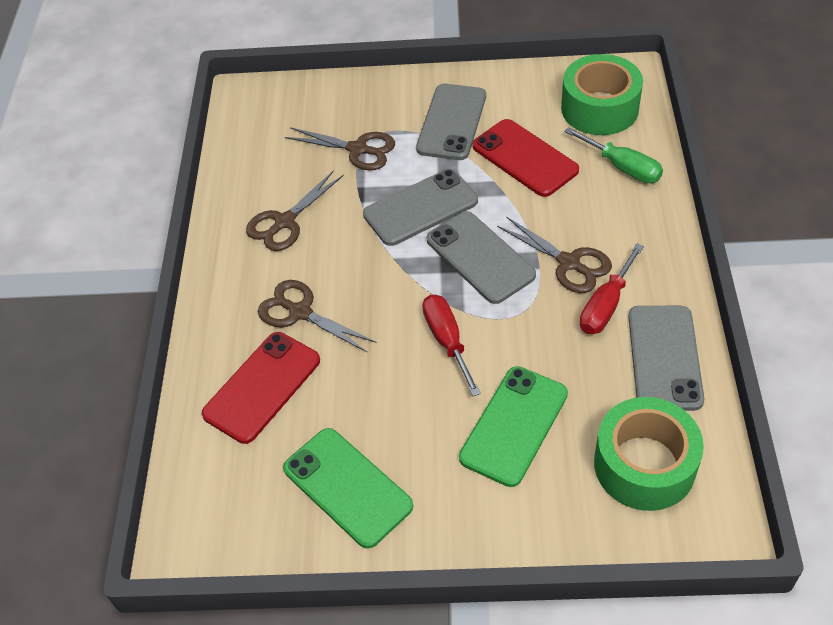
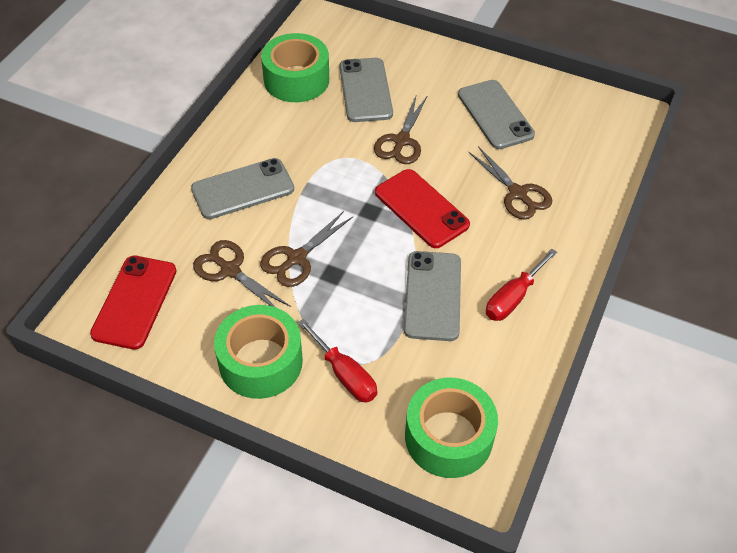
green phone: 2 -> 0
green screwdriver: 1 -> 0
green tape: 2 -> 3

